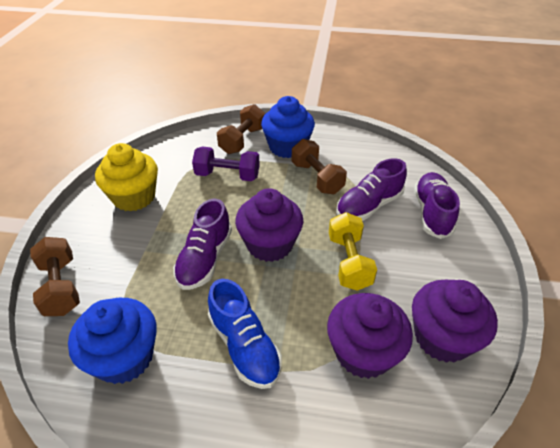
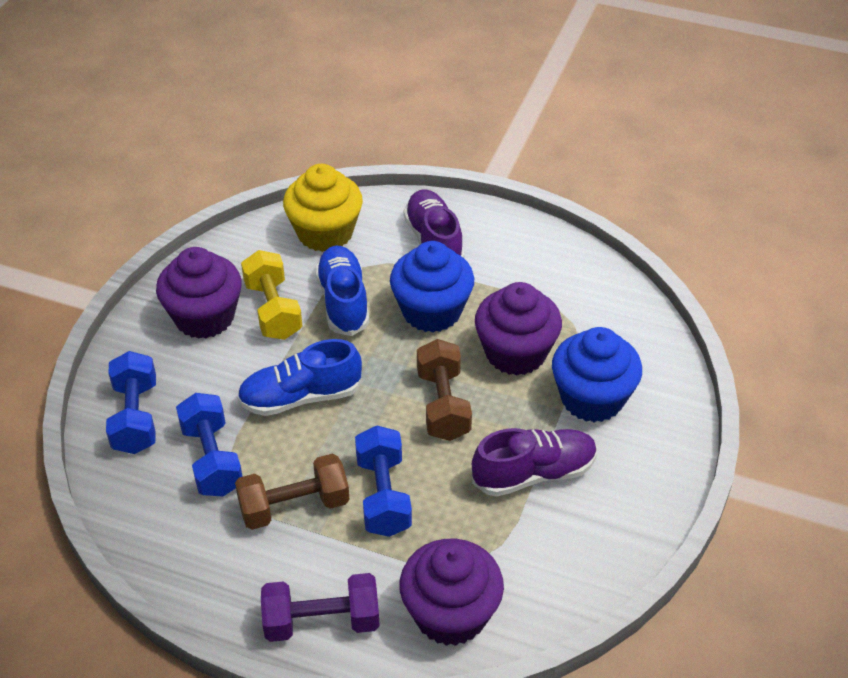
blue dumbbell: 0 -> 3
blue shoe: 1 -> 2
brown dumbbell: 3 -> 2
purple shoe: 3 -> 2

